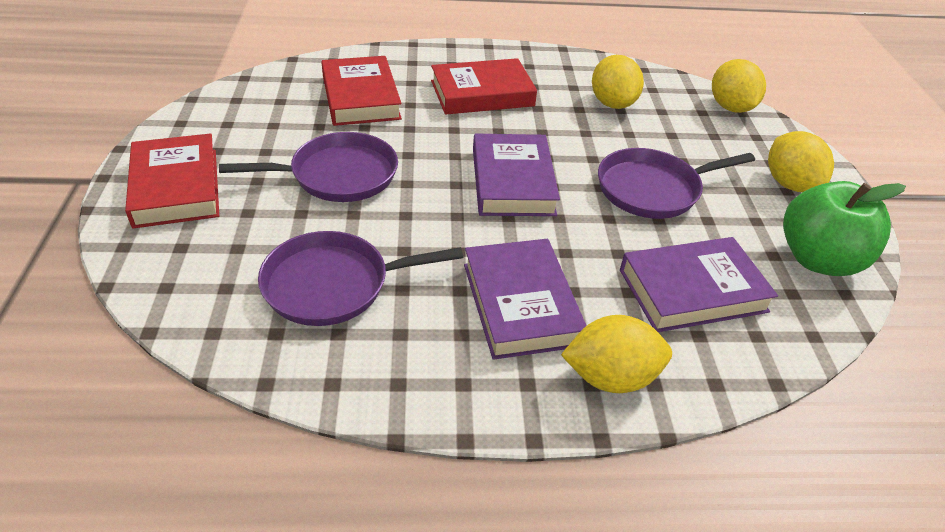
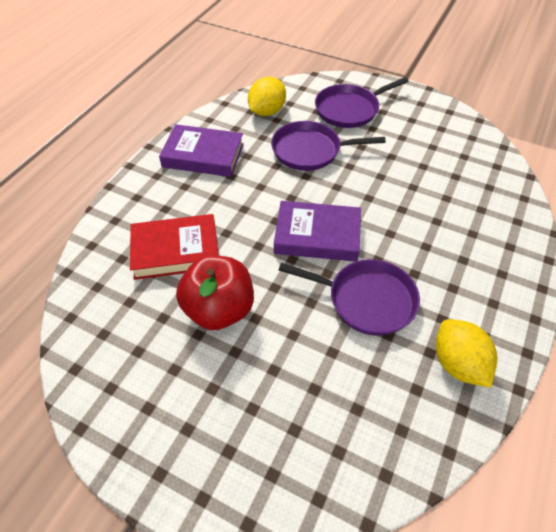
green apple: 1 -> 0
purple book: 3 -> 2
red apple: 0 -> 1
red book: 3 -> 1
yellow lemon: 4 -> 2

